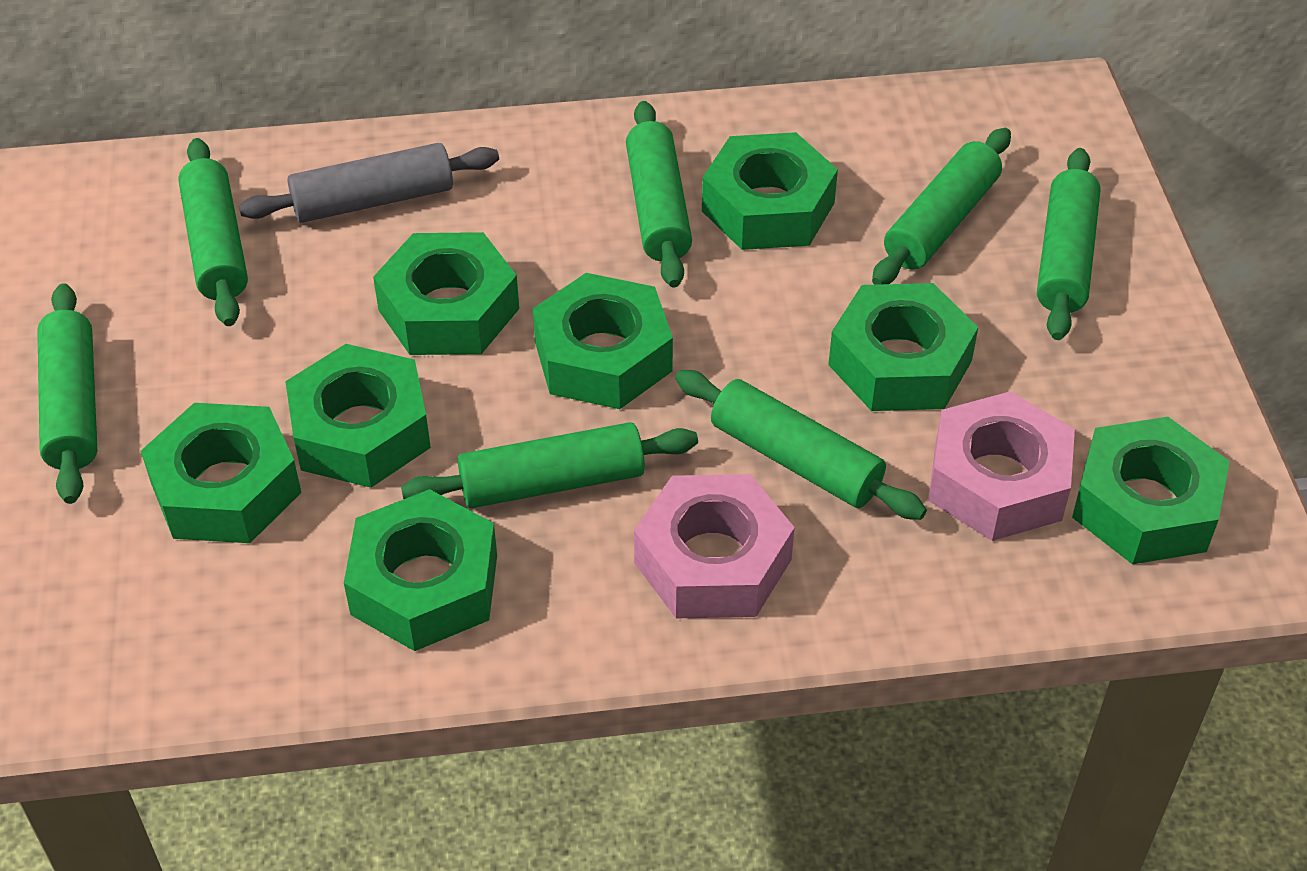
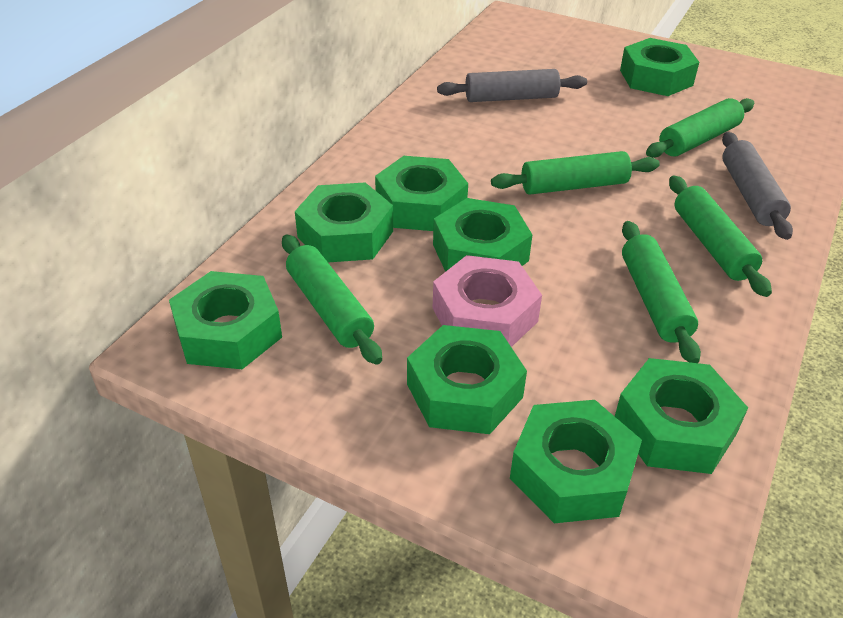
green rolling pin: 7 -> 5
grey rolling pin: 1 -> 2
pink nut: 2 -> 1

